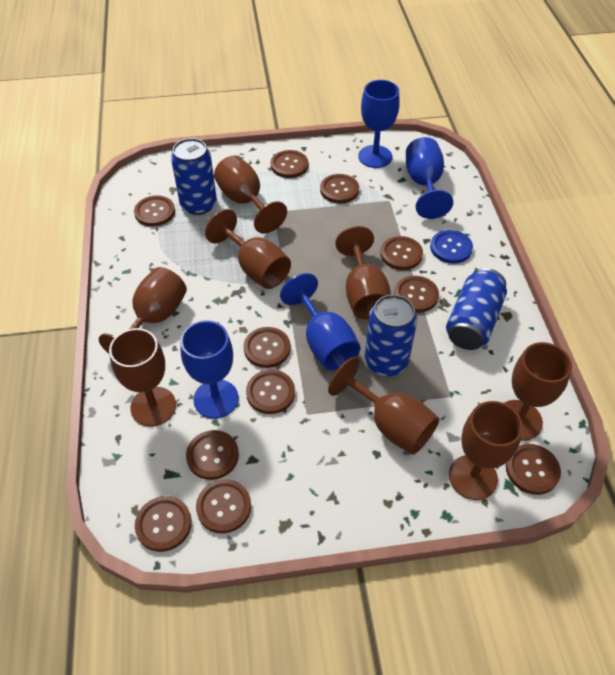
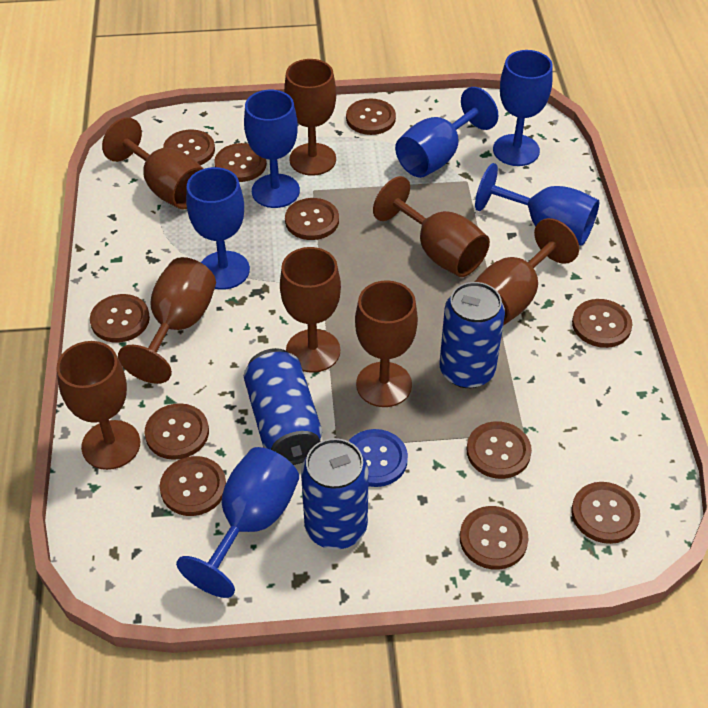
blue goblet: 4 -> 6

